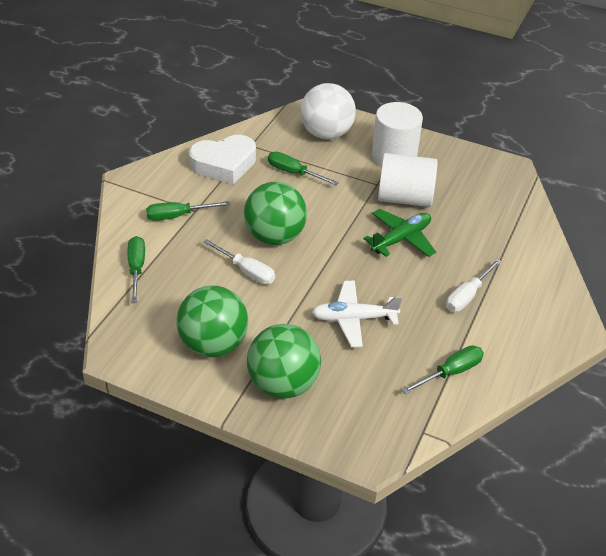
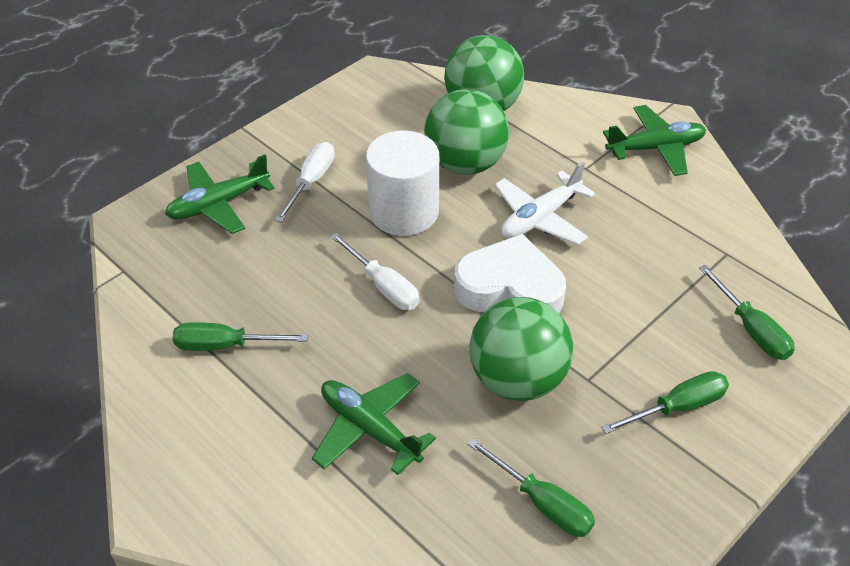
green plane: 1 -> 3
white ball: 1 -> 0
white cylinder: 2 -> 1

